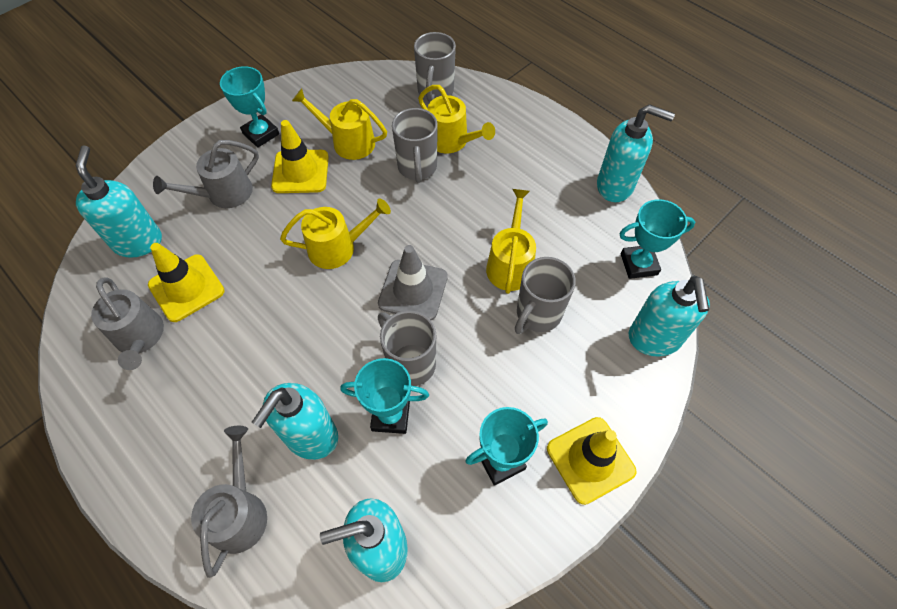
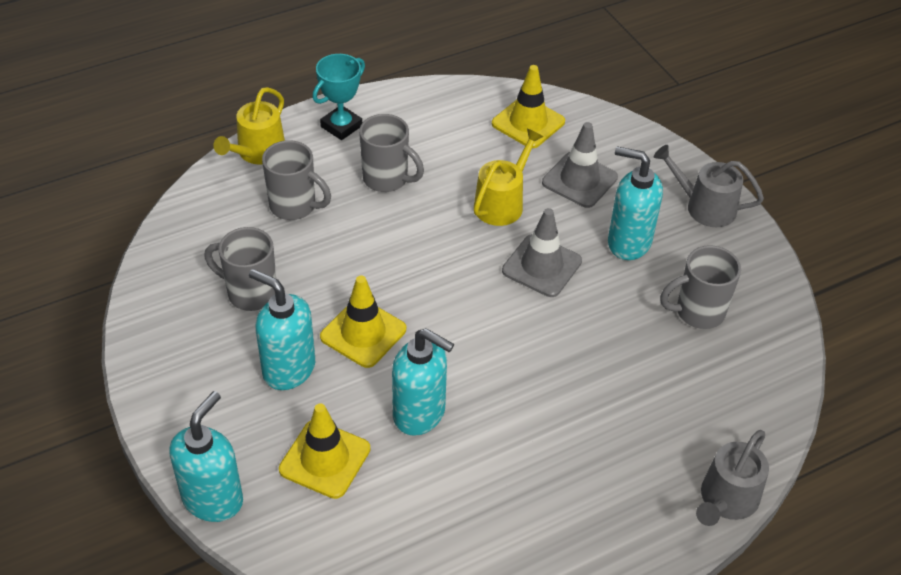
grey traffic cone: 1 -> 2
grey watering can: 3 -> 2
turquoise soap dispenser: 5 -> 4
turquoise trophy: 4 -> 1
yellow watering can: 4 -> 2

